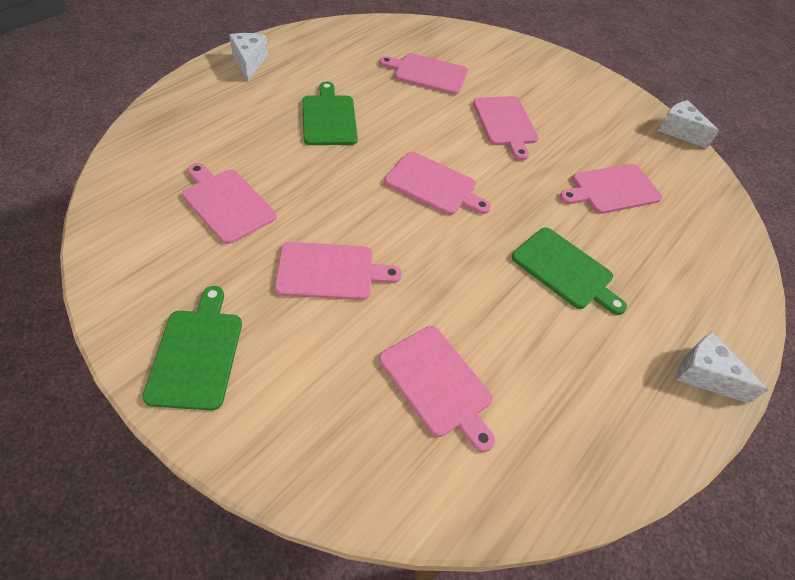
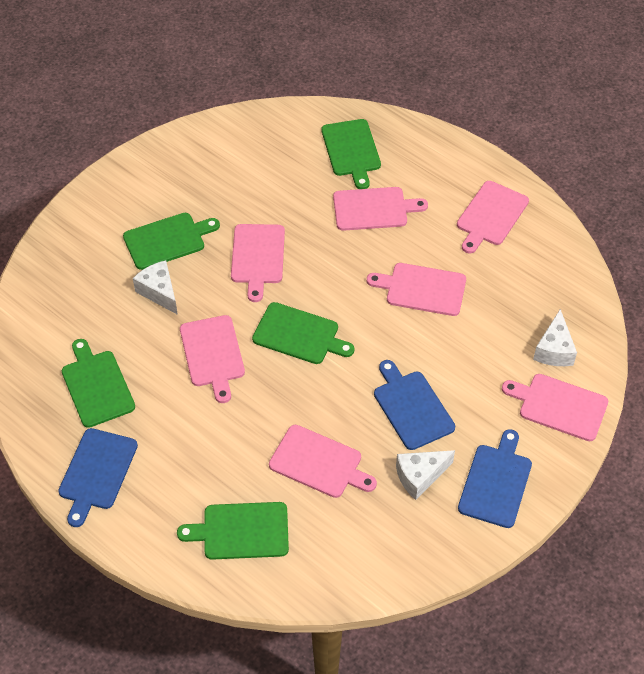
blue cutting board: 0 -> 3
green cutting board: 3 -> 5

